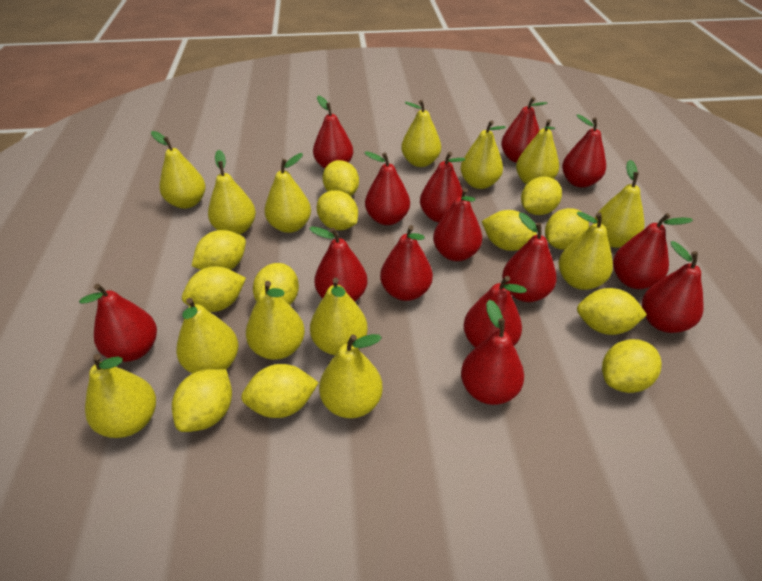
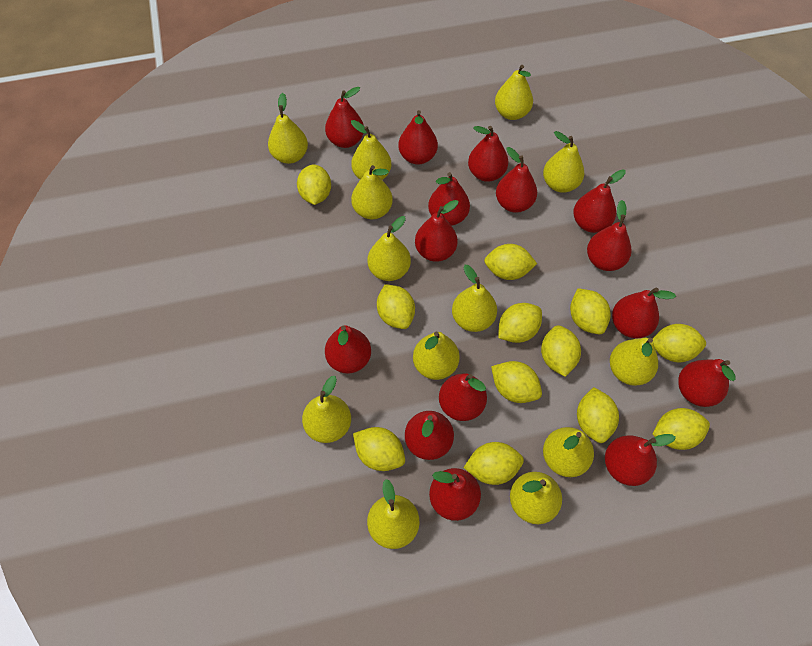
red pear: 14 -> 15

